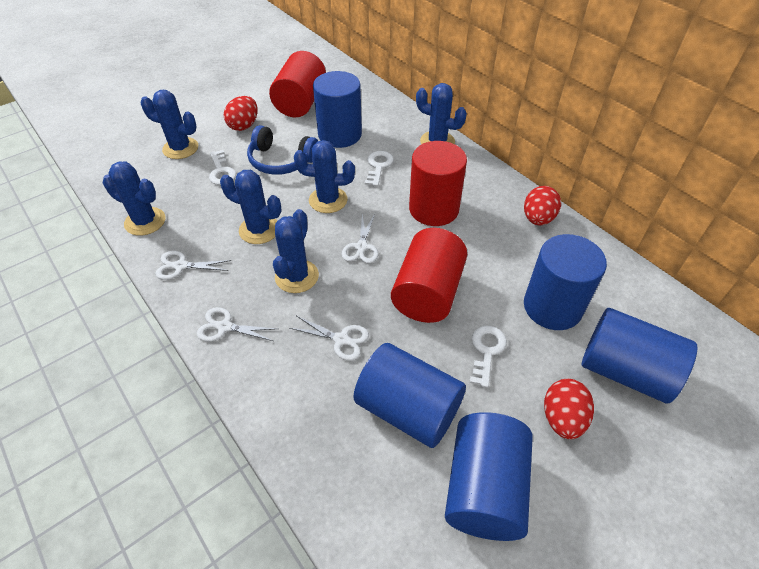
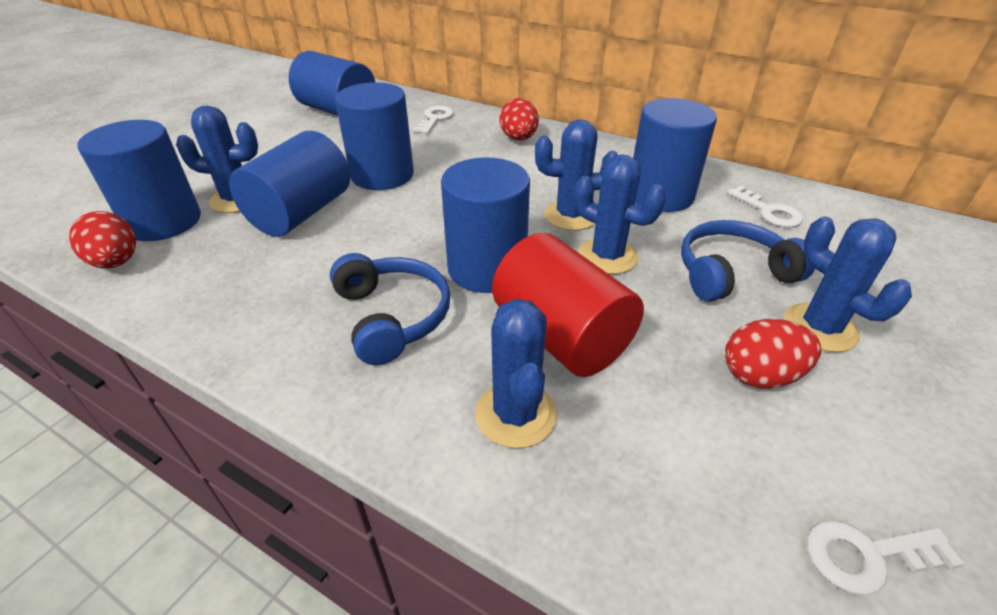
blue cactus: 6 -> 5
blue cylinder: 5 -> 6
blue headphones: 1 -> 2
red cylinder: 3 -> 1
white scissors: 4 -> 0

